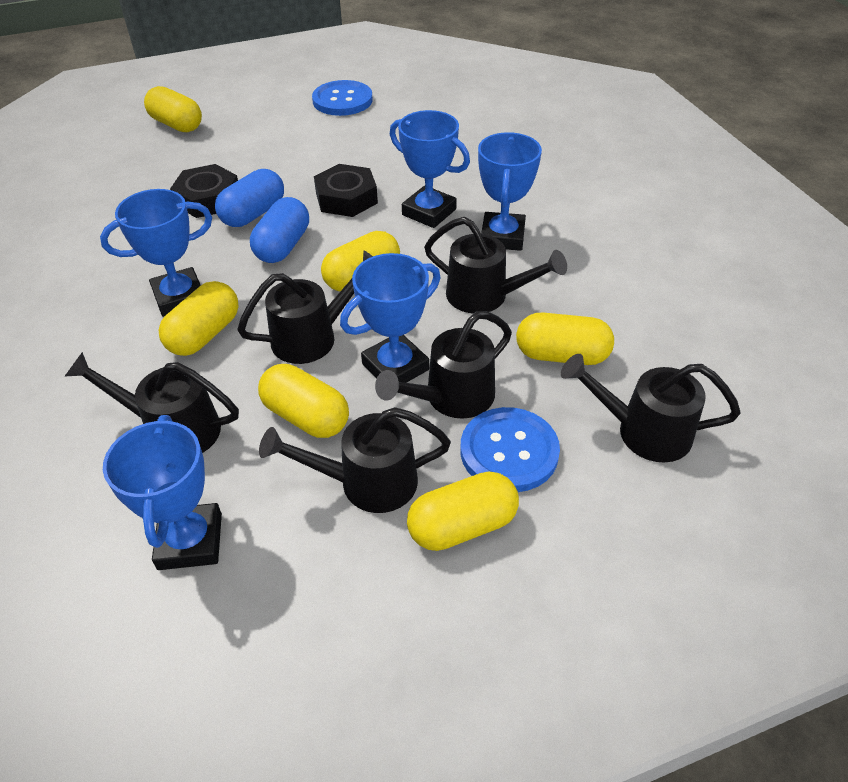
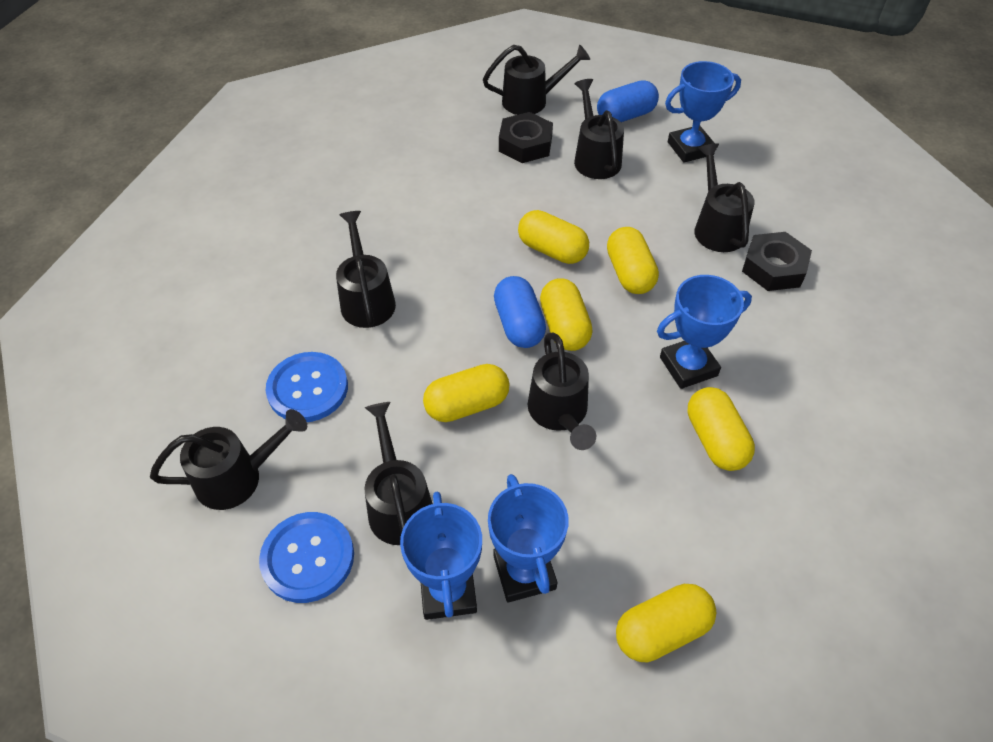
black watering can: 6 -> 7
blue trophy: 5 -> 4

